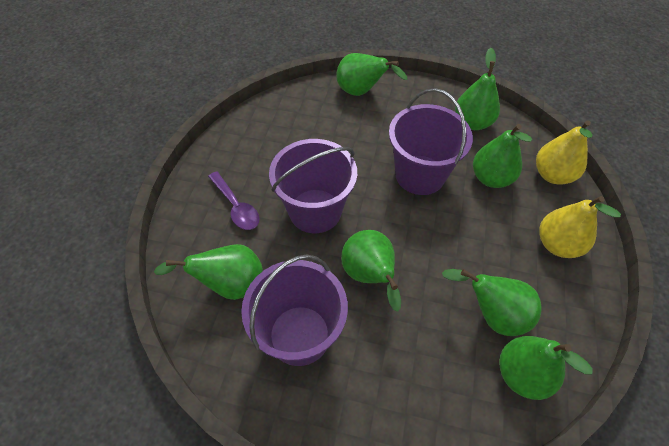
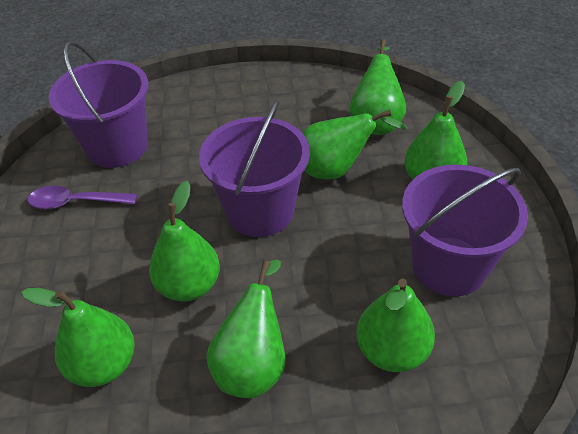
yellow pear: 2 -> 0

